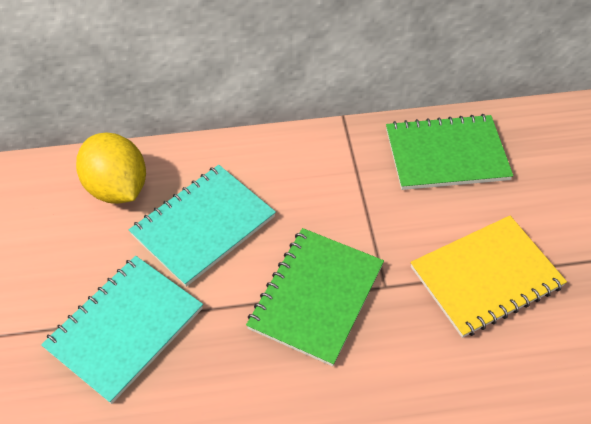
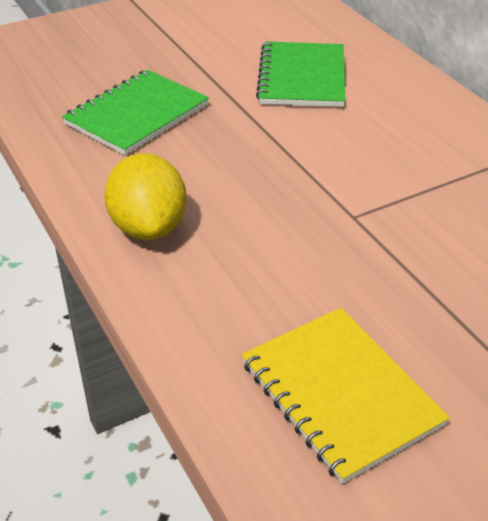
turquoise notebook: 2 -> 0

